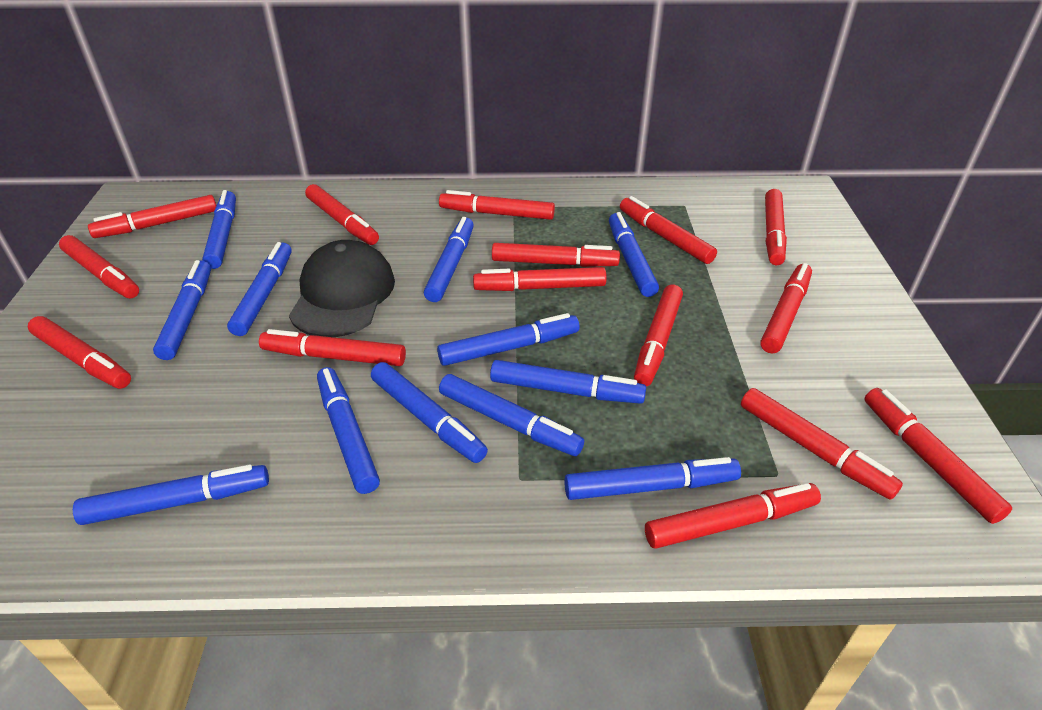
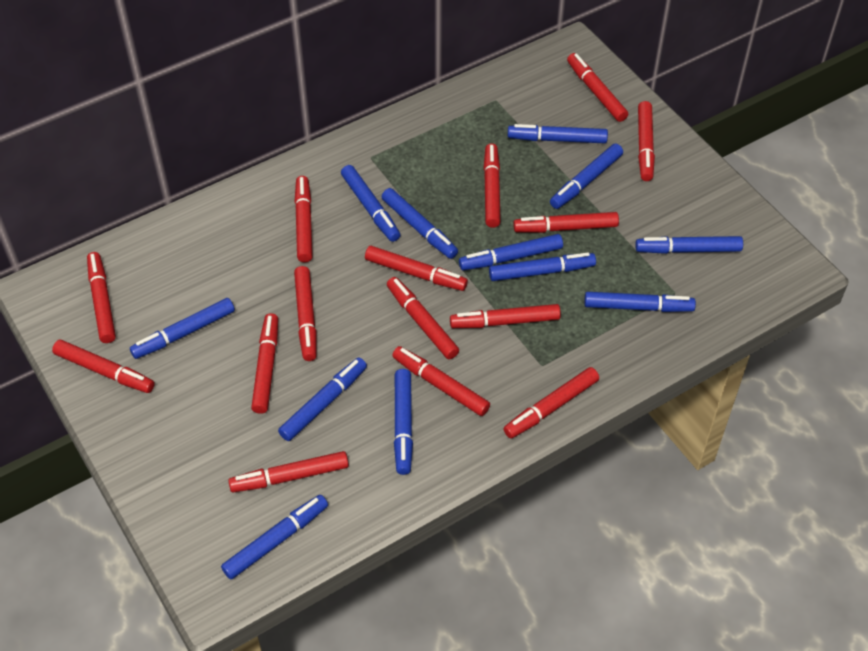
black cap: 1 -> 0

